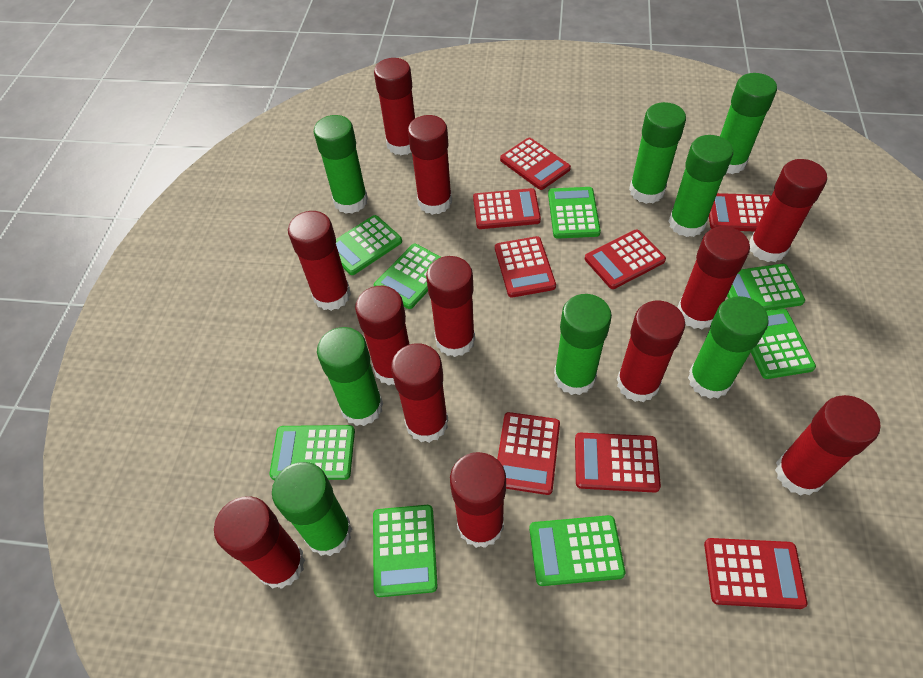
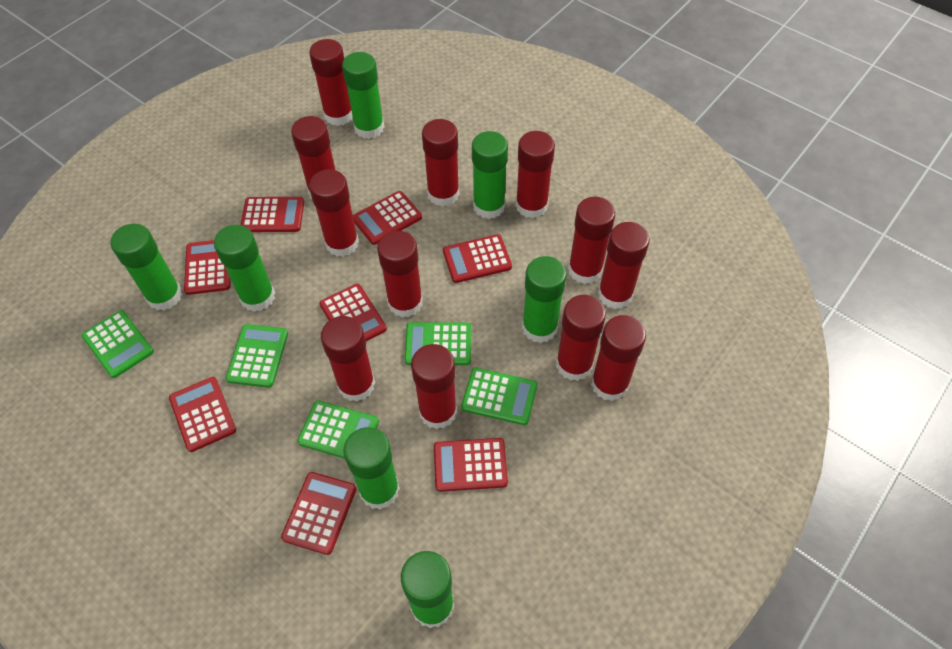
green calculator: 8 -> 5
green glue stick: 8 -> 7

